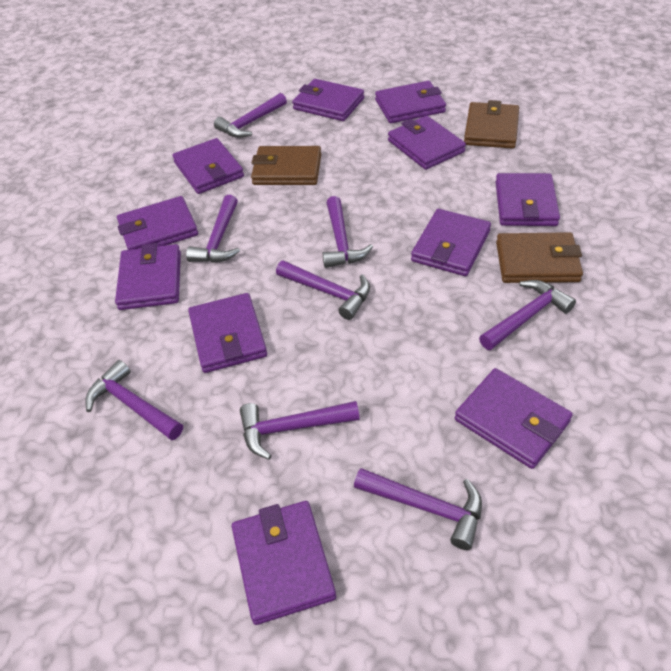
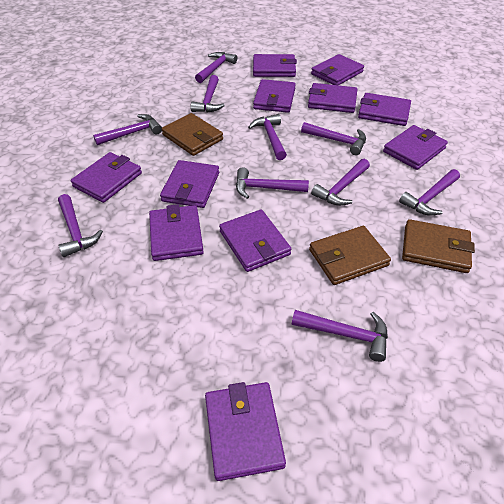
purple hammer: 8 -> 10

